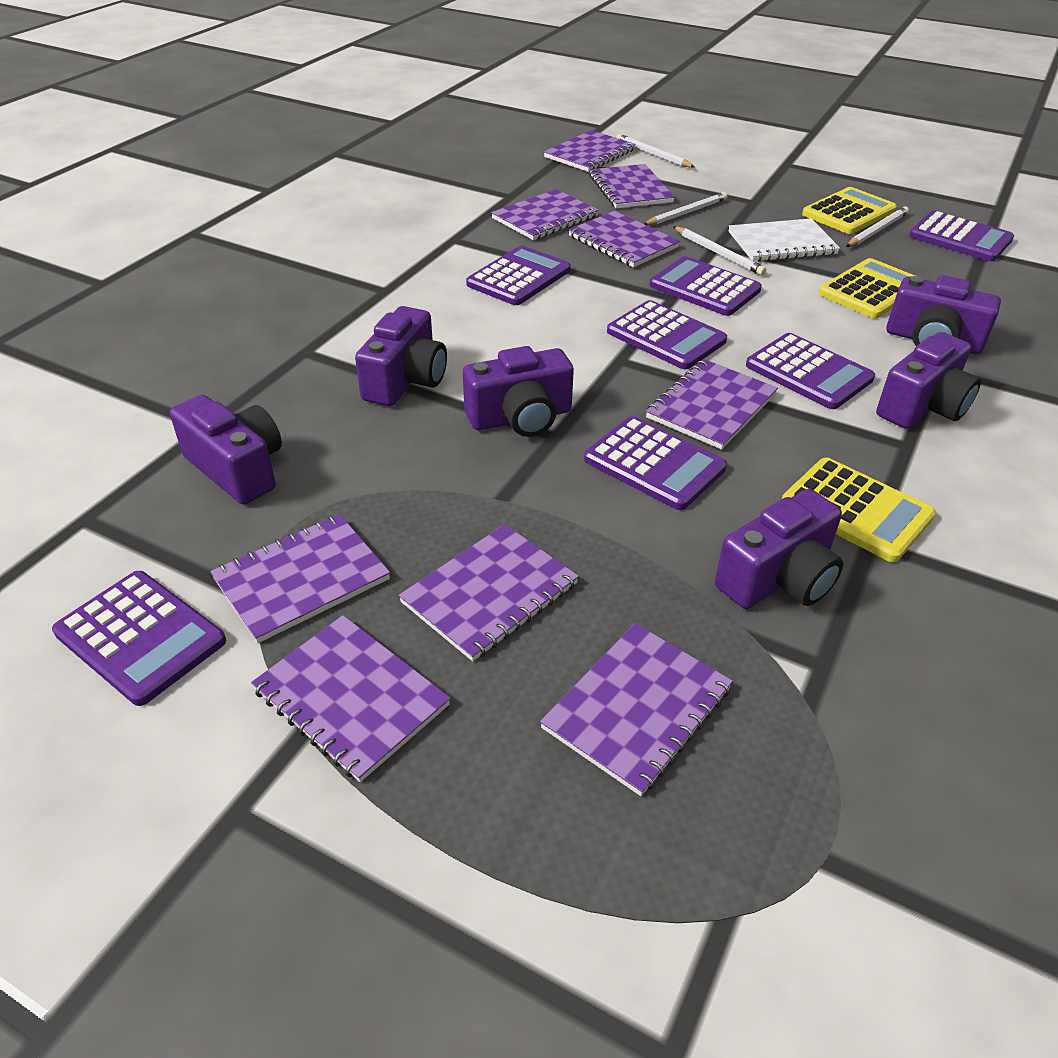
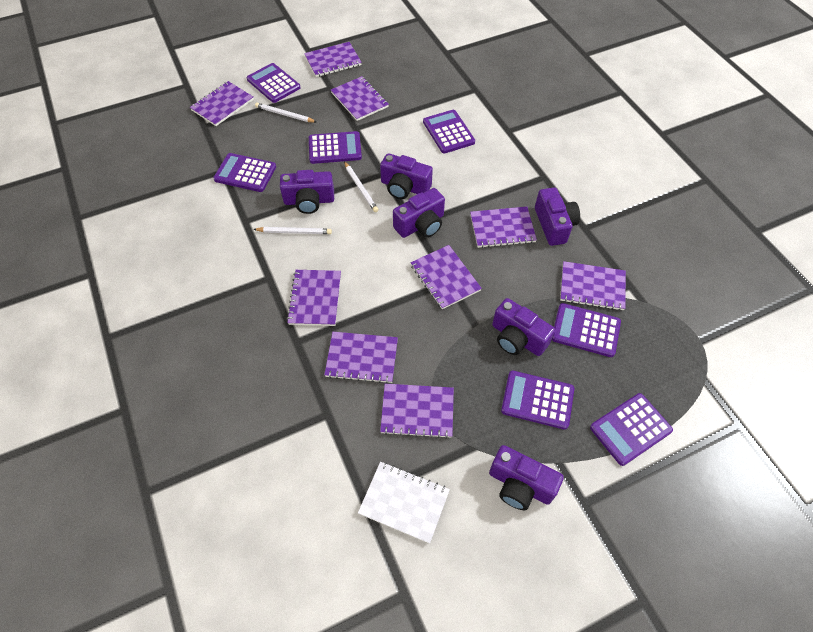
white pencil: 4 -> 3
yellow calculator: 3 -> 0

